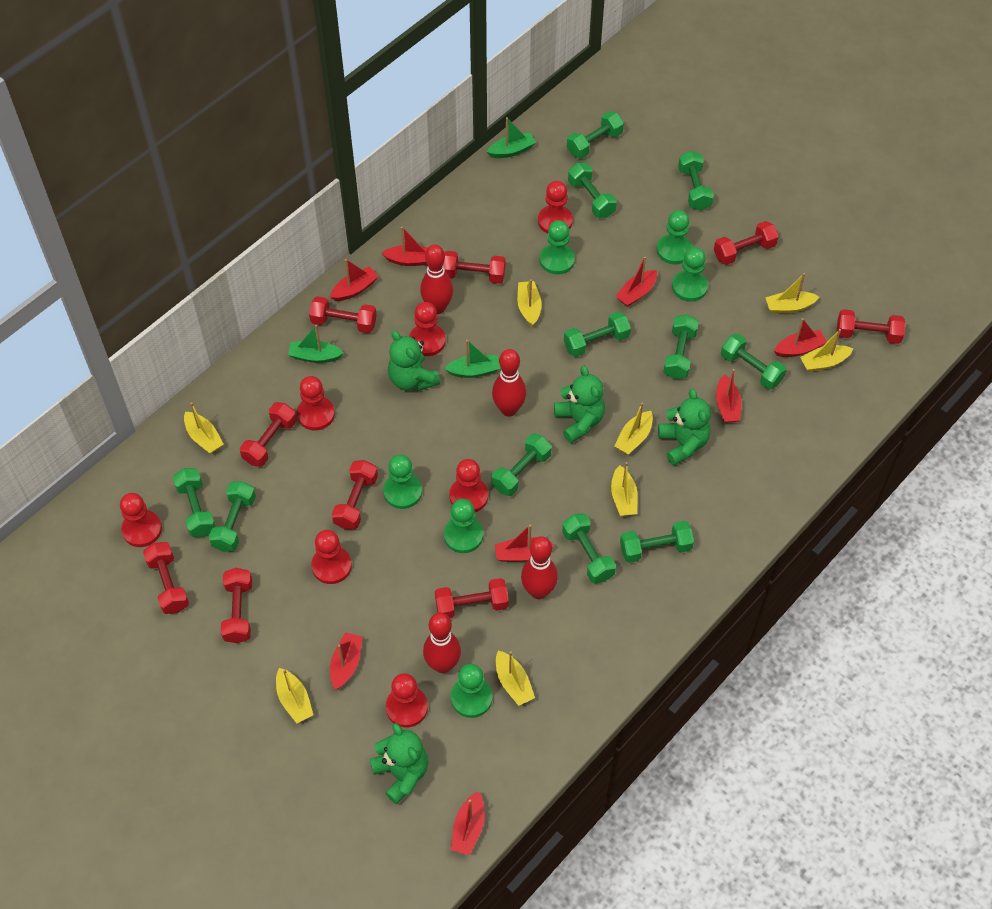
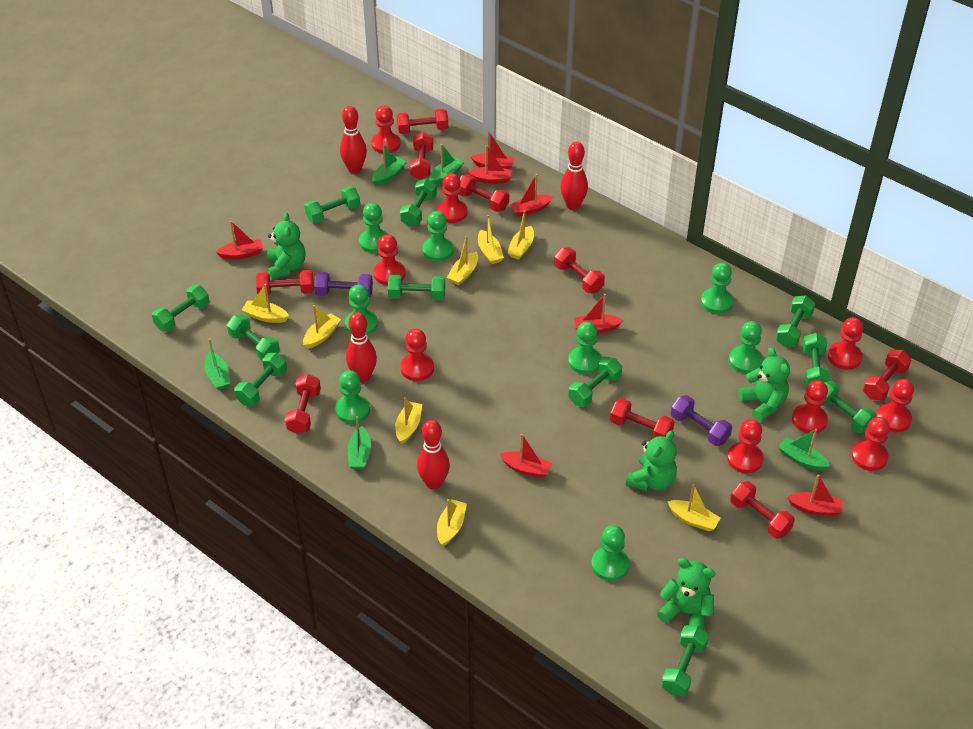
green boat: 3 -> 5
green pawn: 6 -> 8
purple dumbbell: 0 -> 2
red boat: 8 -> 7
red pawn: 7 -> 9

